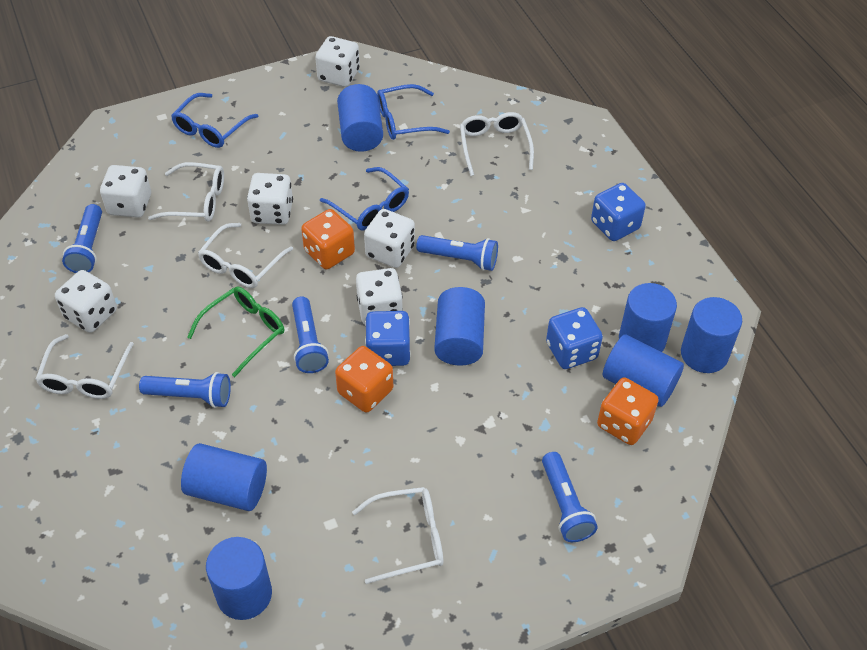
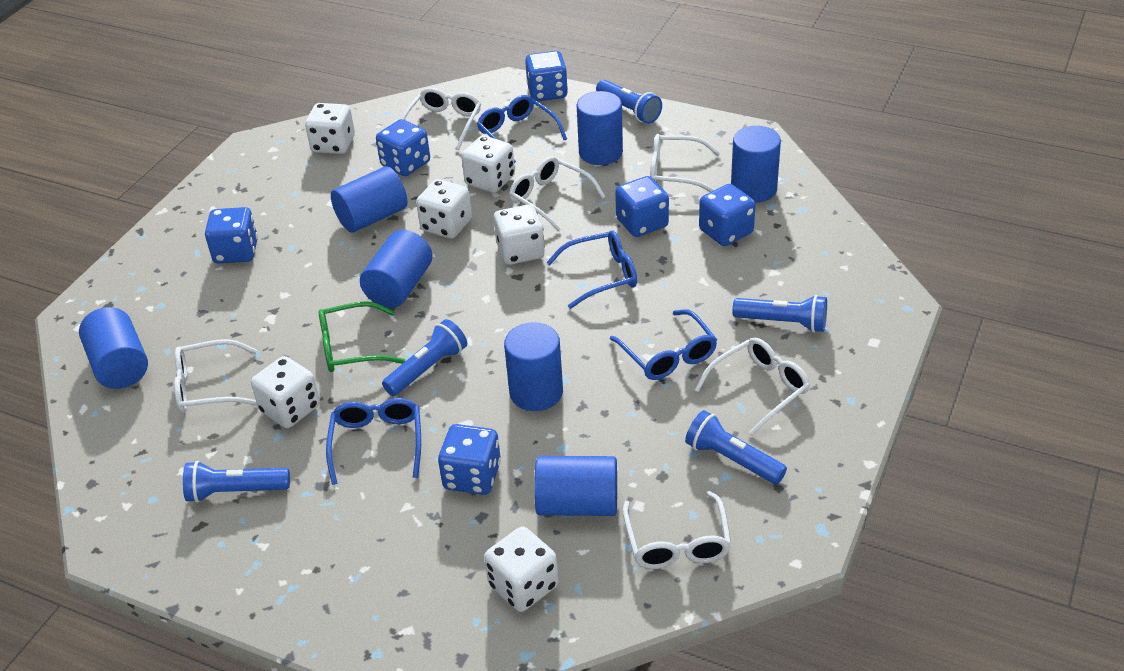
blue dice: 3 -> 6
blue glasses: 3 -> 4
orange dice: 3 -> 0
white glasses: 5 -> 6

